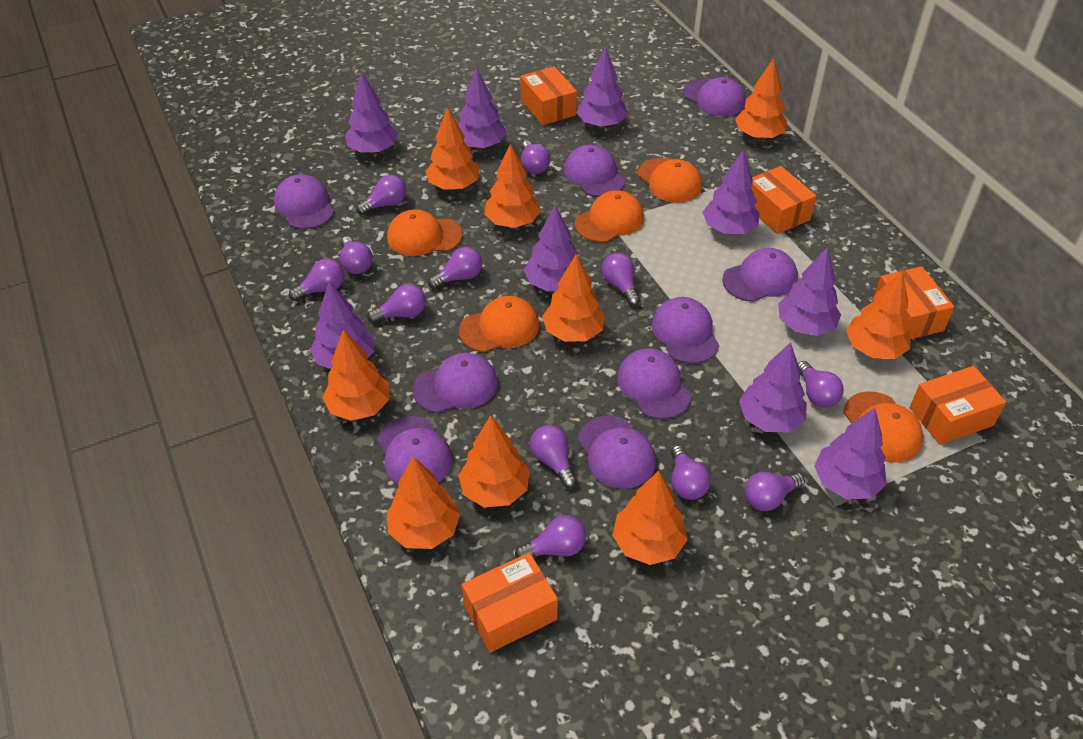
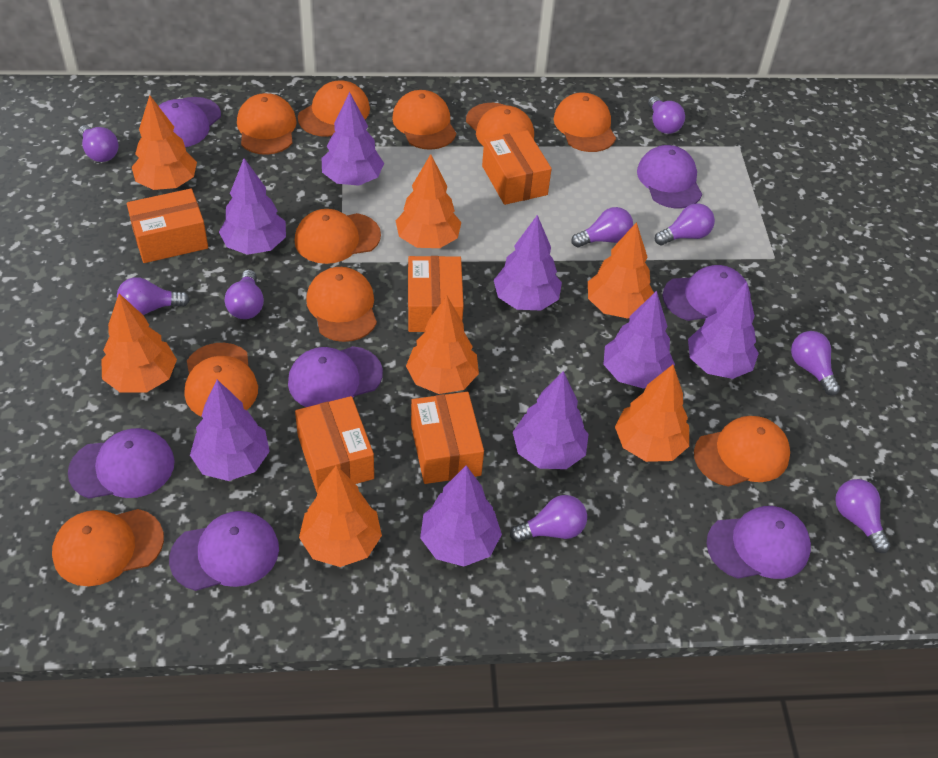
orange cap: 5 -> 10
orange tree: 9 -> 7
purple cap: 9 -> 7
purple light bulb: 12 -> 9
purple tree: 9 -> 8

